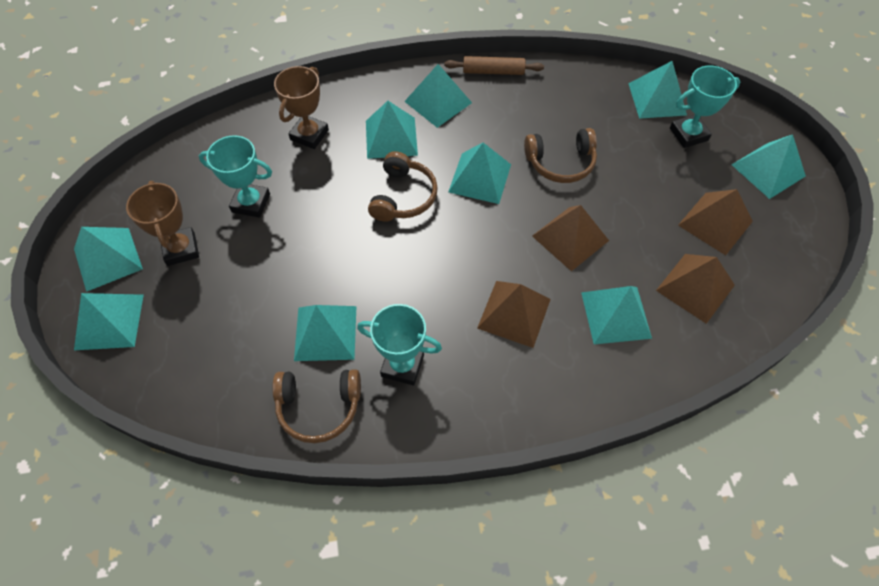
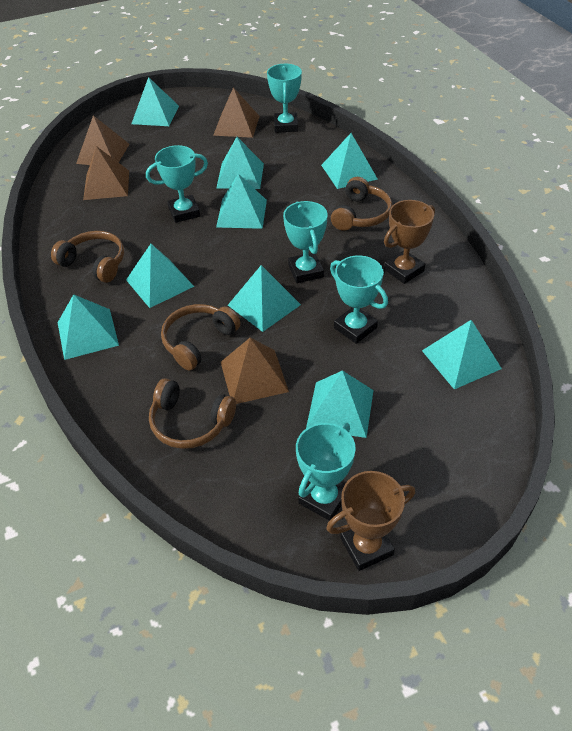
brown headphones: 3 -> 4
brown rolling pin: 1 -> 0
turquoise trophy: 3 -> 5

